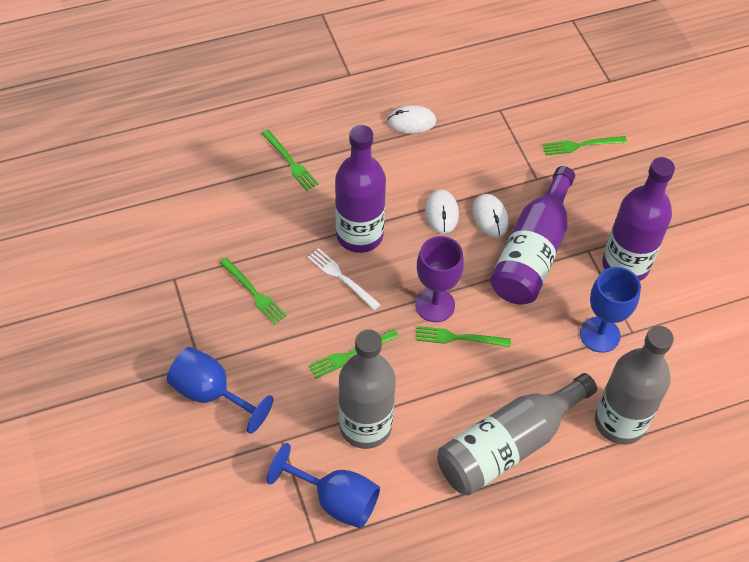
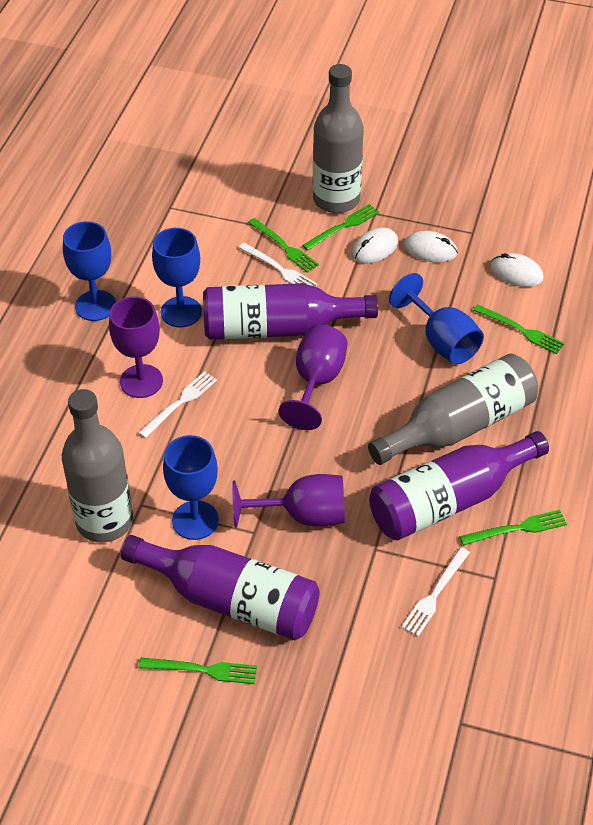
blue goblet: 3 -> 4
purple goblet: 1 -> 3
white fork: 1 -> 3

